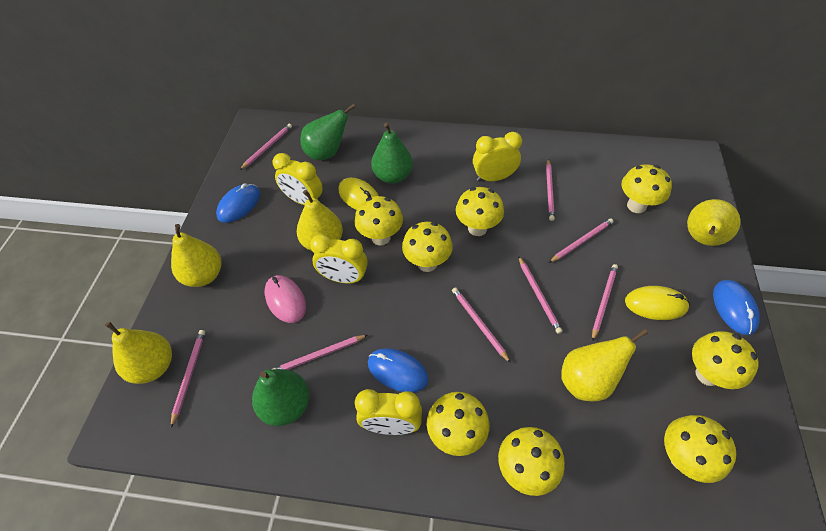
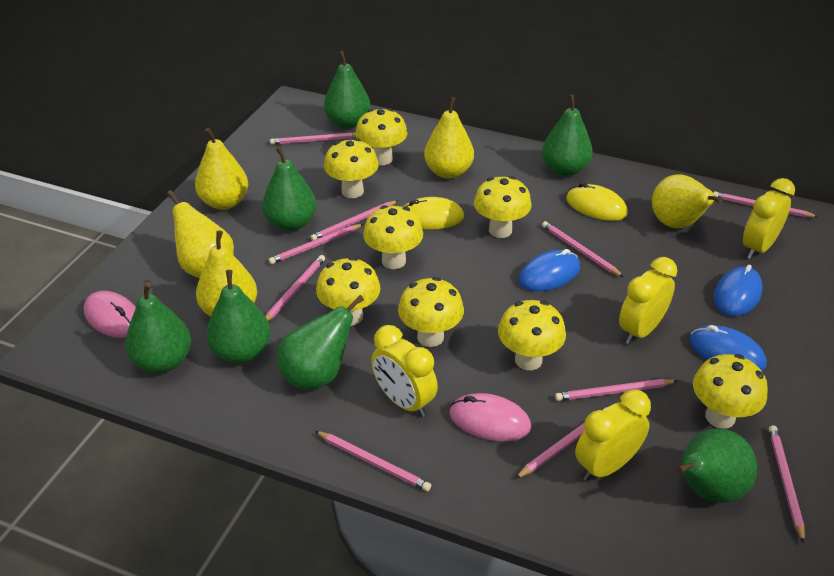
green pear: 3 -> 7
pink mouse: 1 -> 2
pink pencil: 8 -> 10

